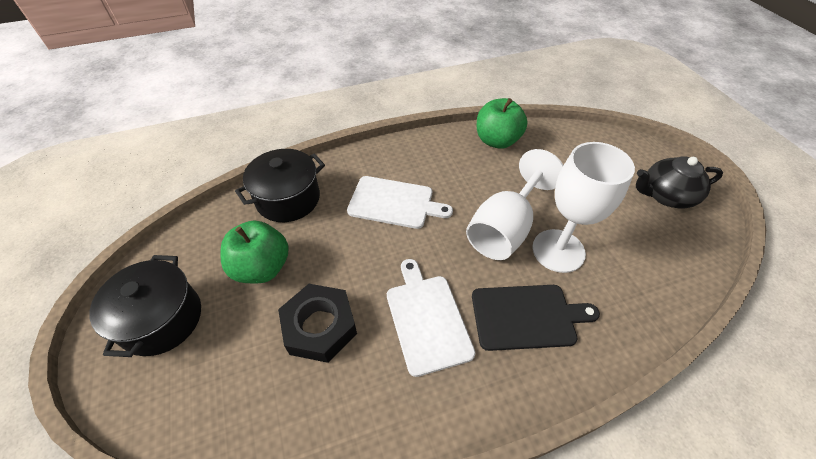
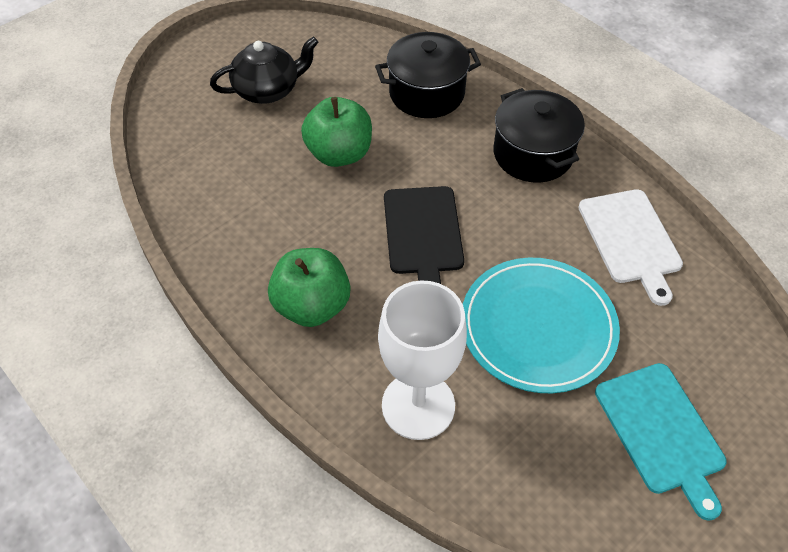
black nut: 1 -> 0
turquoise cutting board: 0 -> 1
turquoise plate: 0 -> 1
white cutting board: 2 -> 1
white goblet: 2 -> 1

